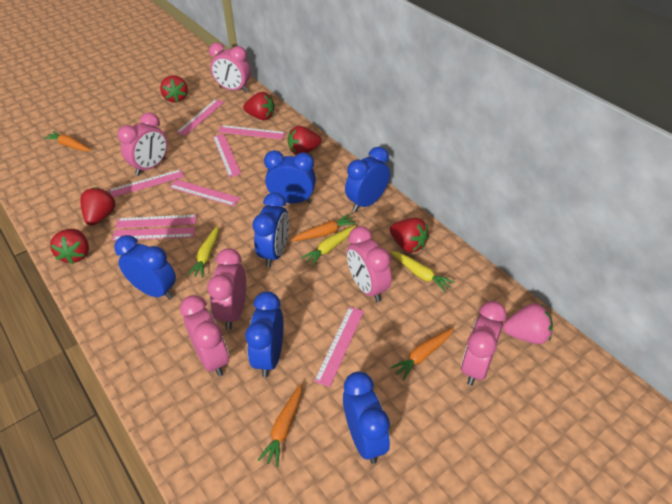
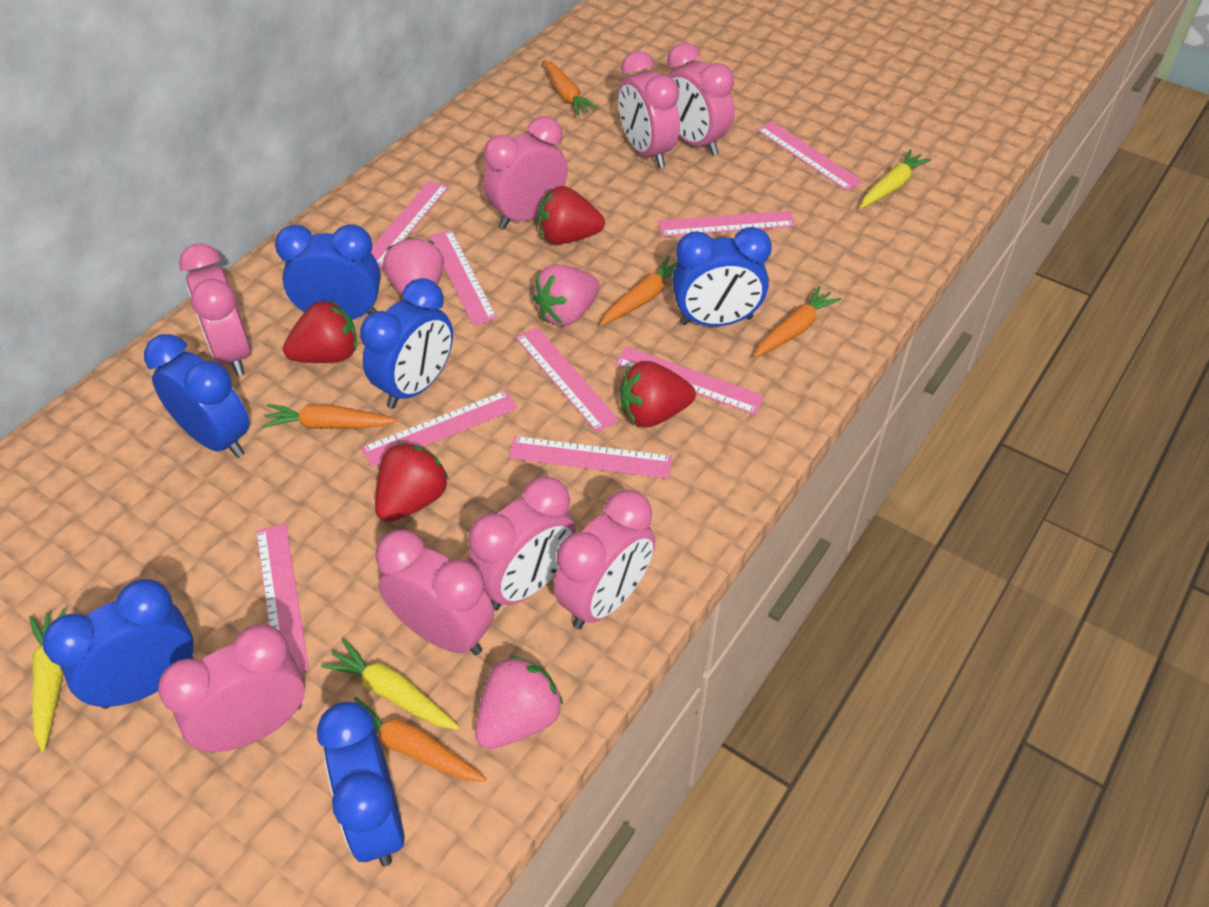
orange carrot: 4 -> 5
pink clock: 6 -> 8
pink ruler: 8 -> 9
pink strawberry: 1 -> 3
red strawberry: 6 -> 4

